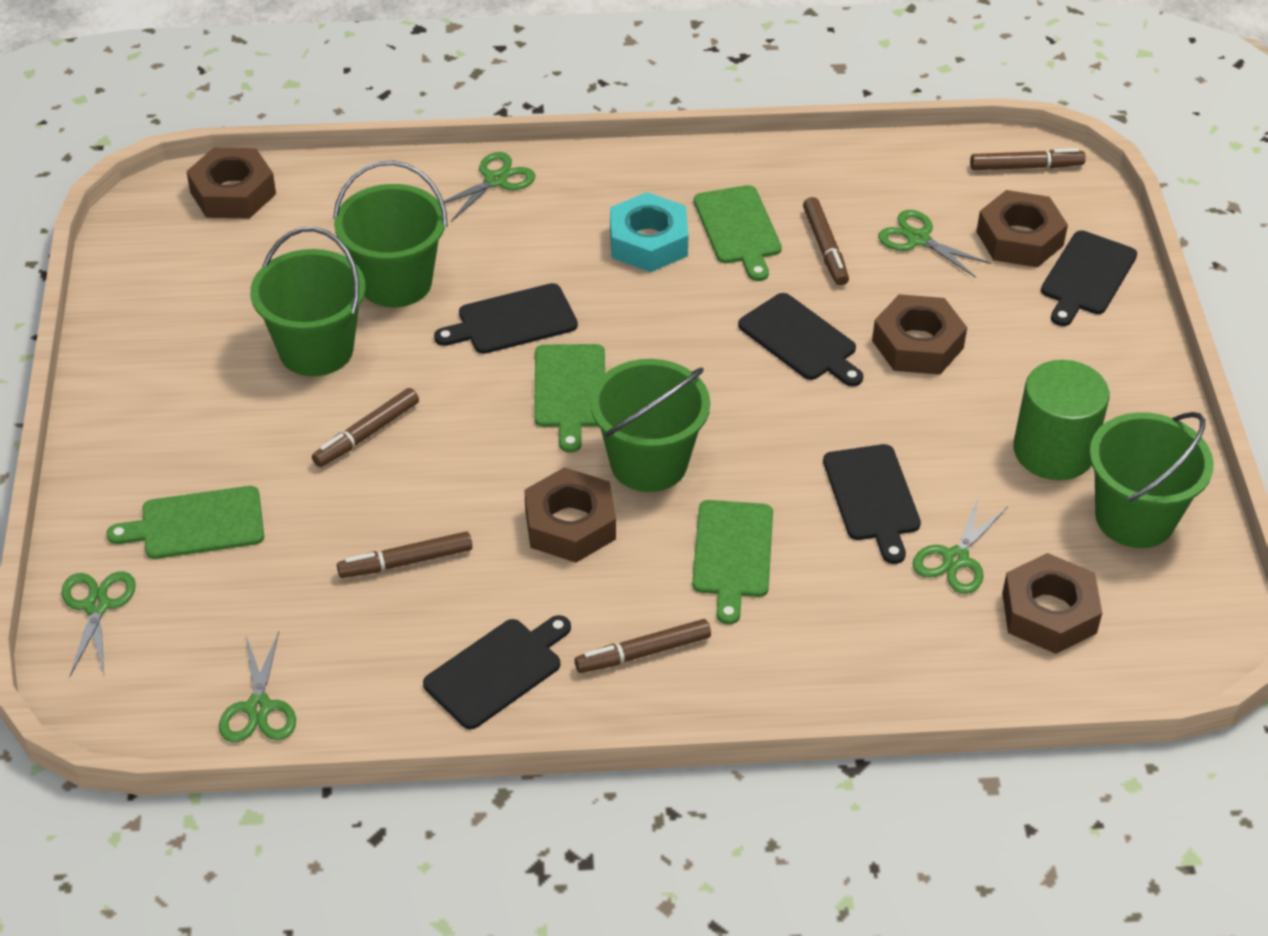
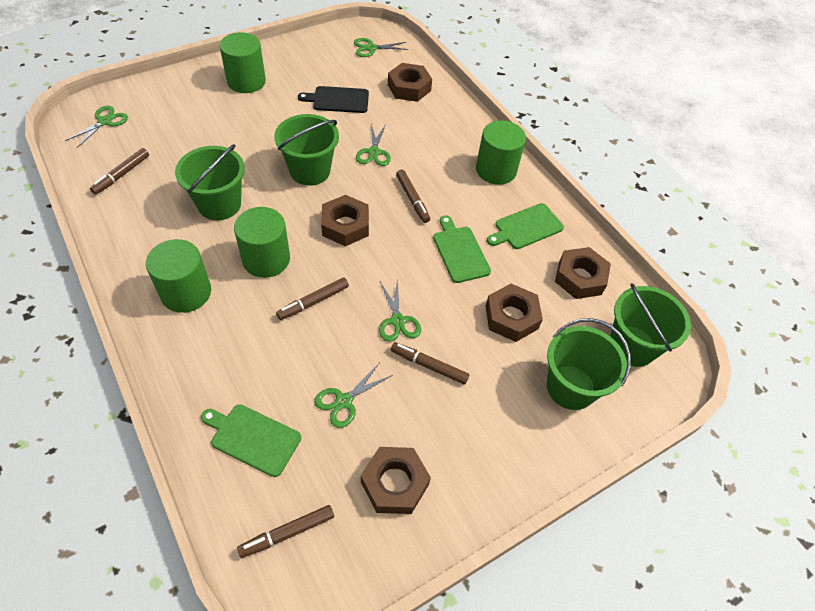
black cutting board: 5 -> 1
green cutting board: 4 -> 3
green cylinder: 1 -> 4
turquoise nut: 1 -> 0

